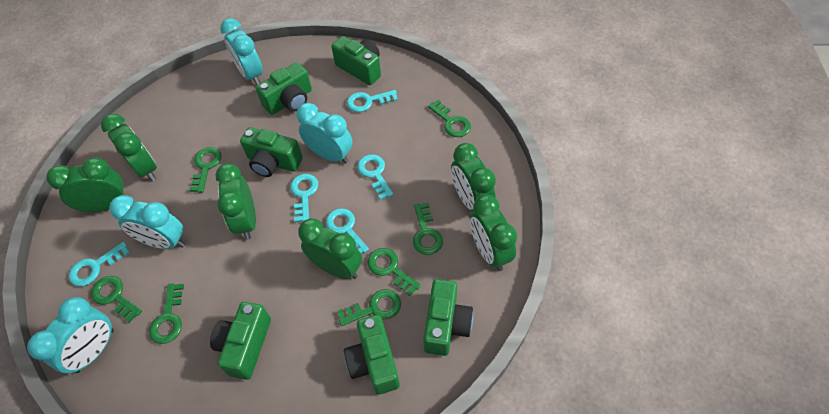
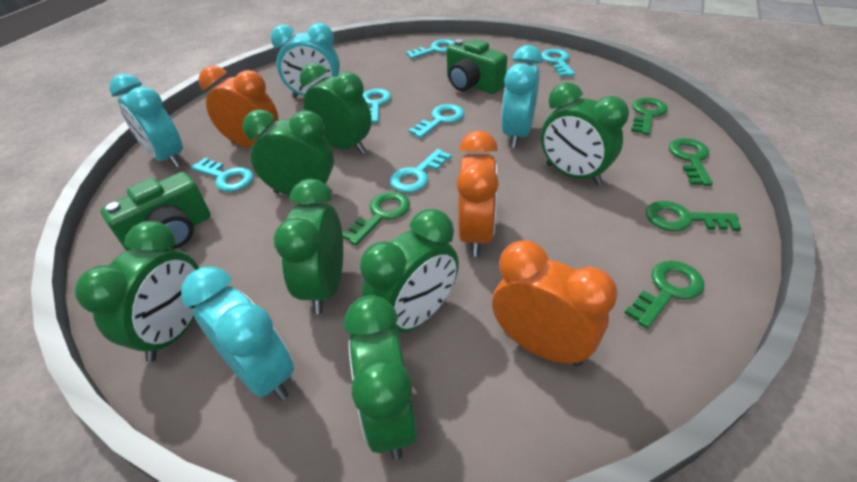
green camera: 6 -> 2
green clock: 6 -> 7
green key: 7 -> 5
orange clock: 0 -> 3
turquoise key: 5 -> 6

